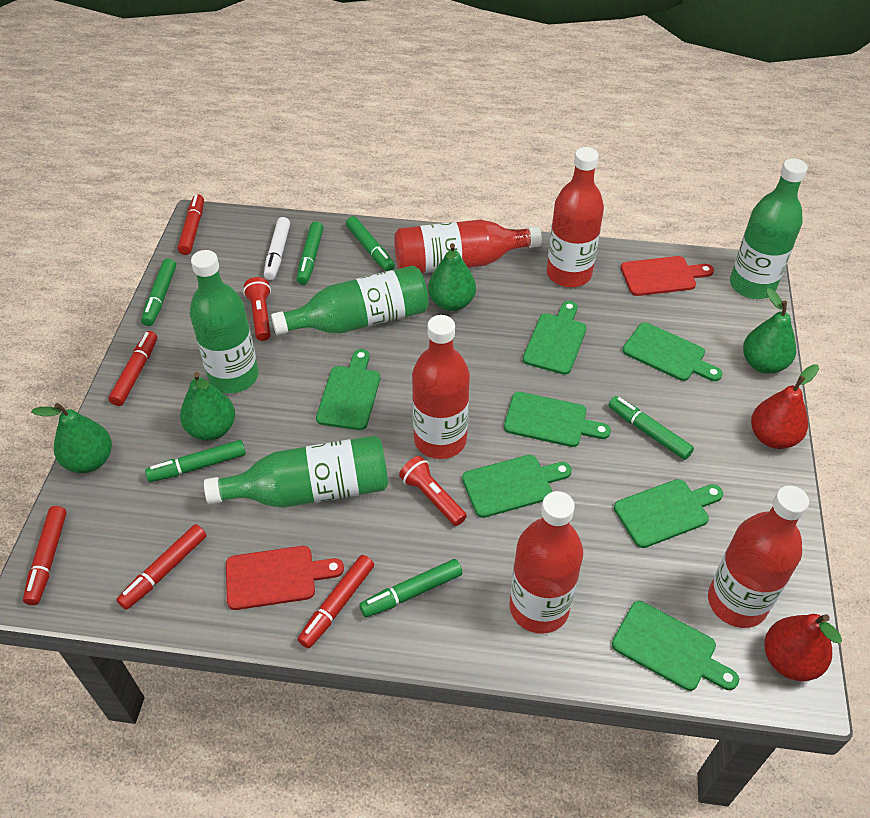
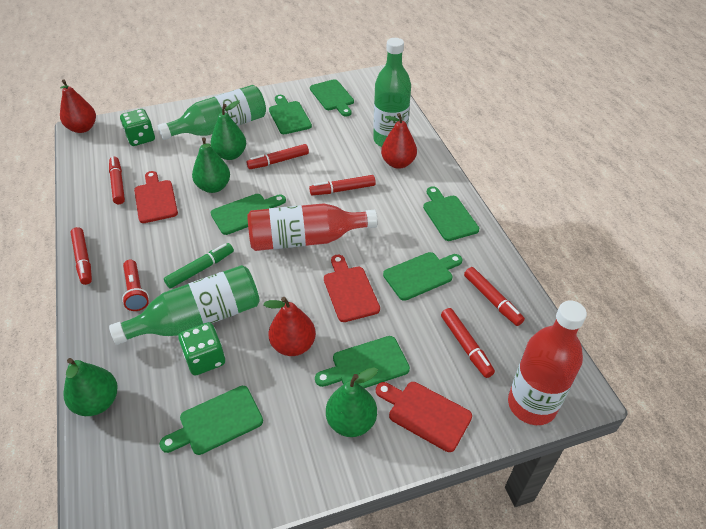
green bottle: 4 -> 3
green dice: 0 -> 2
green marker: 6 -> 1
red bottle: 5 -> 2
red cutting board: 2 -> 3
red flashlight: 2 -> 1
red marker: 5 -> 6
red pear: 2 -> 3
white marker: 1 -> 0

